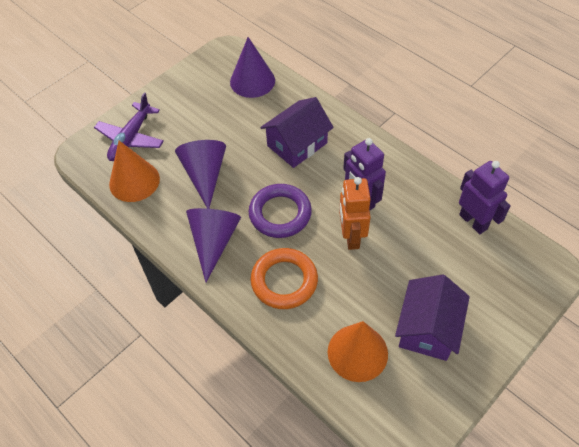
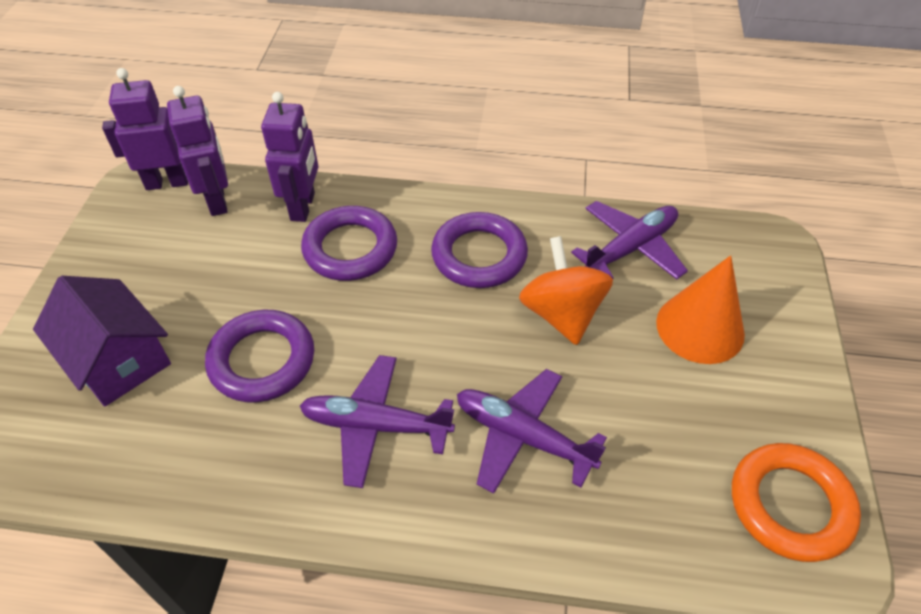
orange cone: 2 -> 1
orange robot: 1 -> 0
orange spinning top: 0 -> 1
purple cone: 3 -> 0
purple house: 2 -> 1
purple plane: 1 -> 3
purple ring: 1 -> 3
purple robot: 2 -> 3

